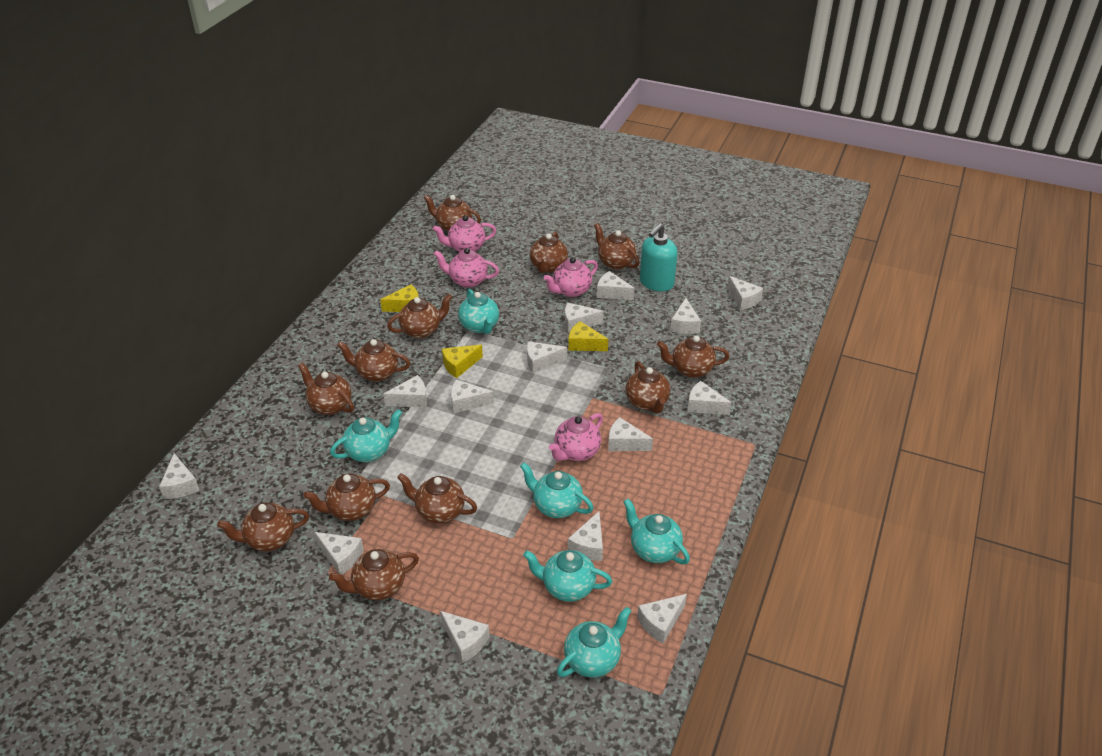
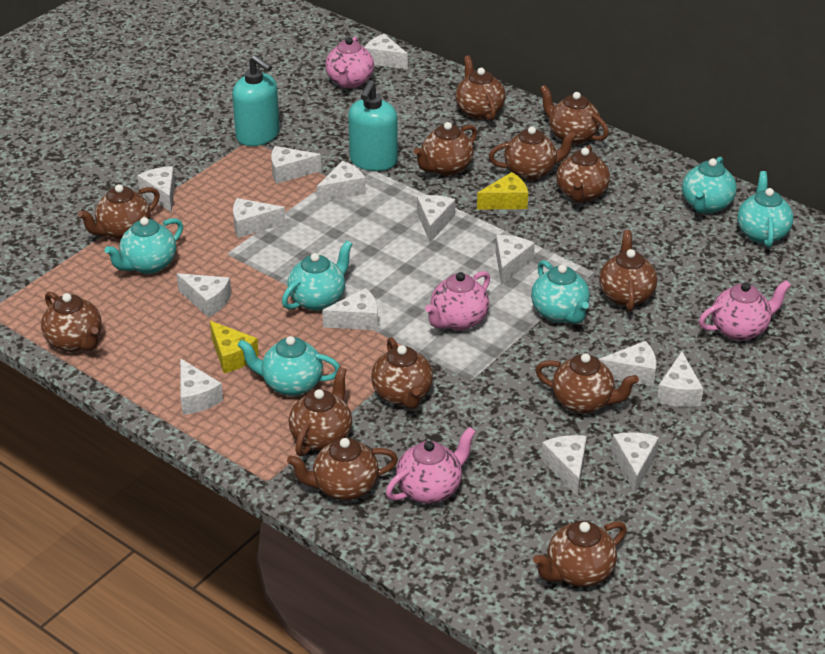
brown teapot: 12 -> 13
turquoise soap dispenser: 1 -> 2
yellow cheese: 3 -> 2

